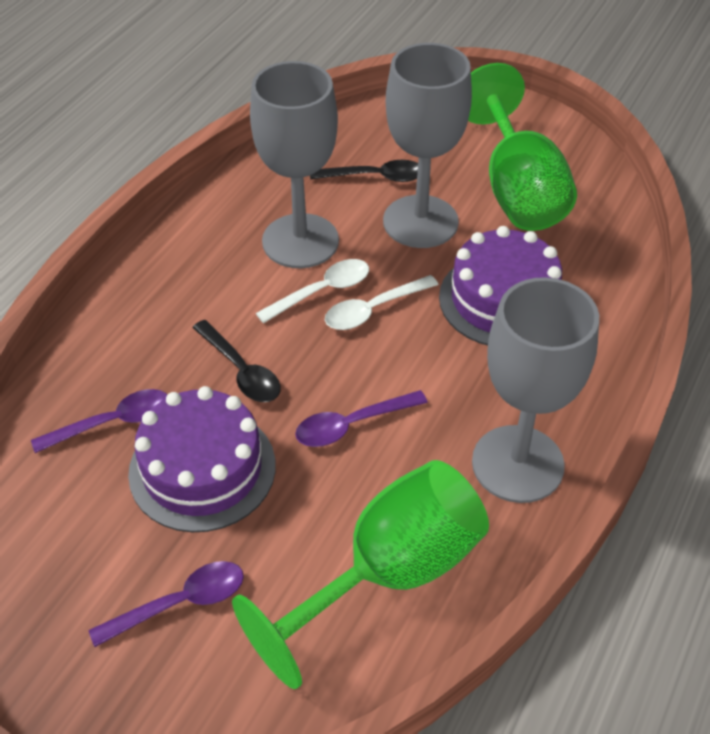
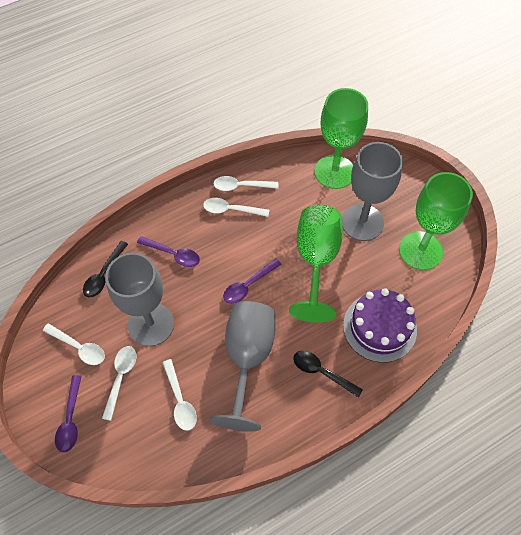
green goblet: 2 -> 3
purple cake: 2 -> 1
white spoon: 2 -> 5

